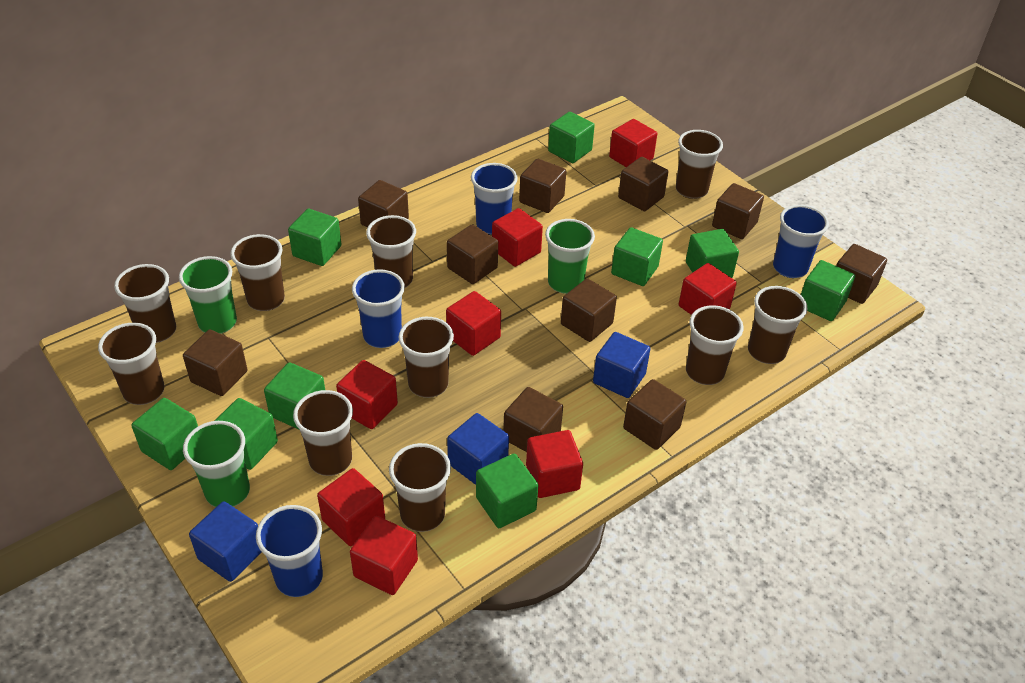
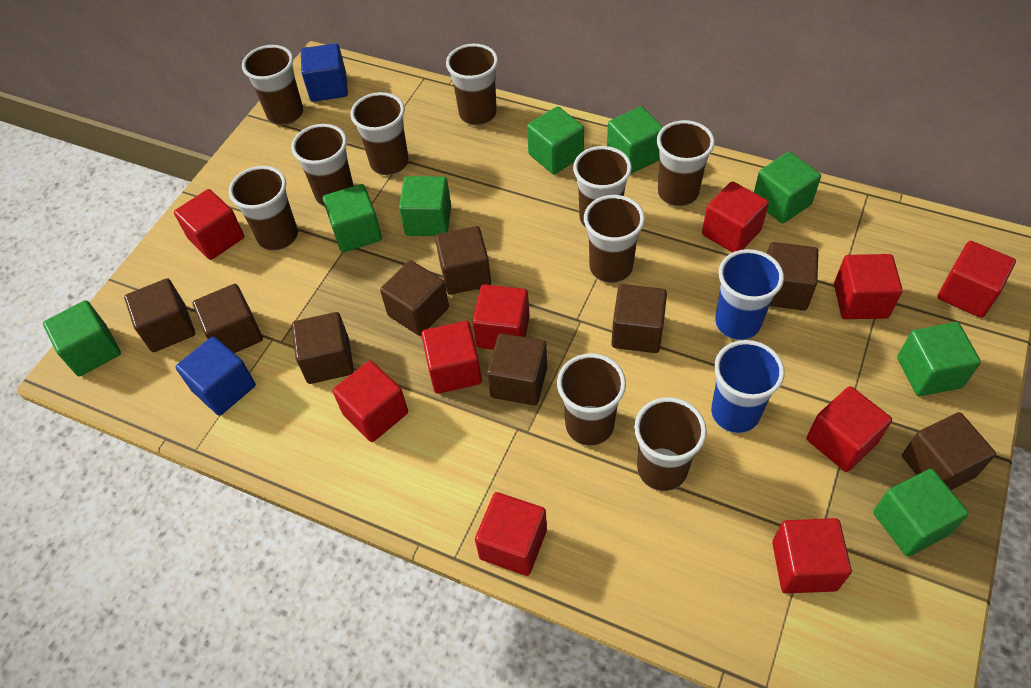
blue cube: 3 -> 2
blue cup: 4 -> 2
brown cube: 10 -> 9
green cube: 9 -> 8
green cup: 3 -> 0
red cube: 8 -> 10

